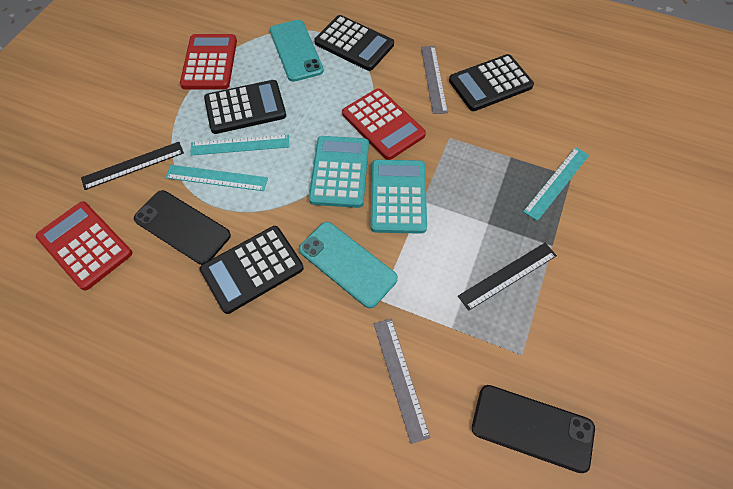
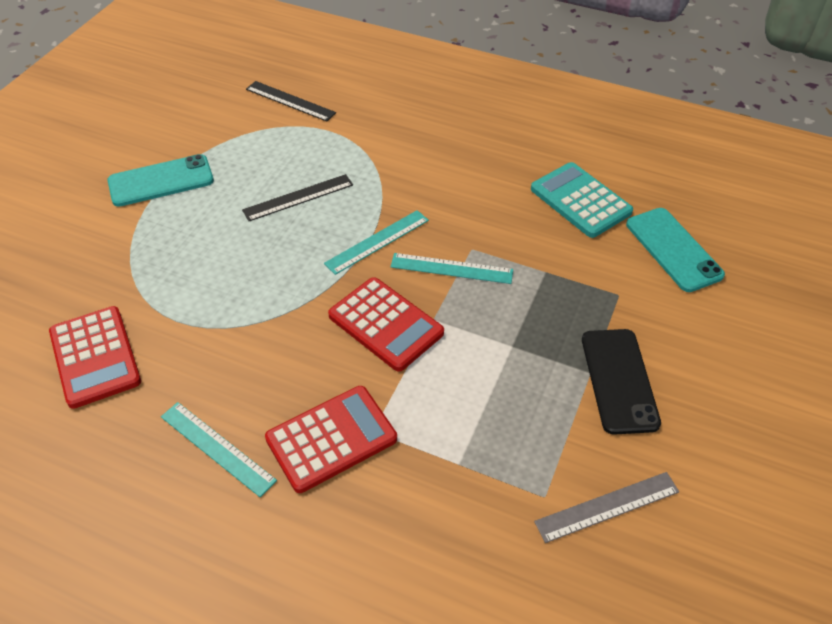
black calculator: 4 -> 0
black phone: 2 -> 1
grey ruler: 2 -> 1
turquoise calculator: 2 -> 1

